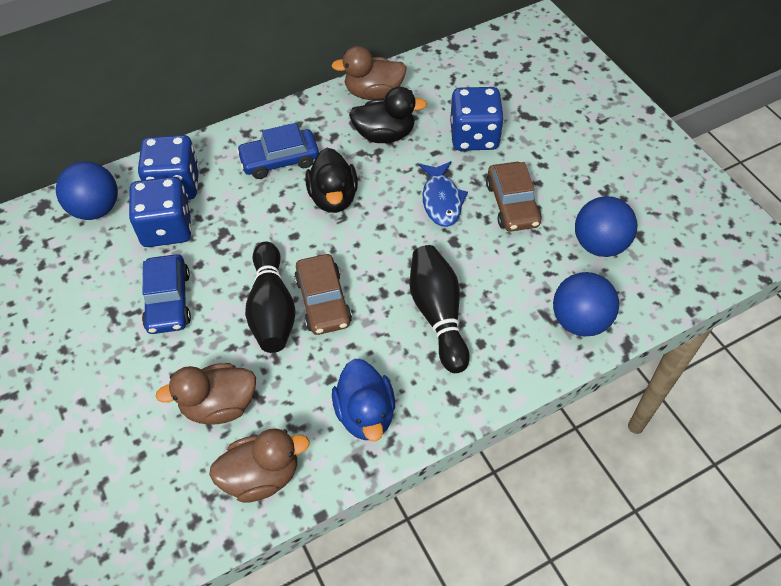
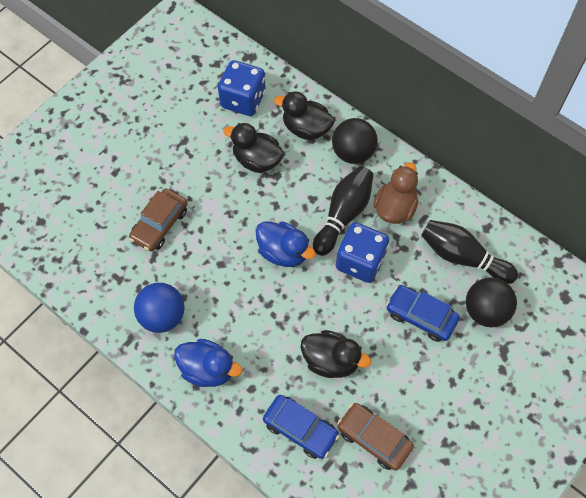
black ball: 0 -> 2
black duck: 2 -> 3
blue ball: 3 -> 1
blue dice: 3 -> 2
blue duck: 1 -> 2
blue fish: 1 -> 0
brown duck: 3 -> 1

